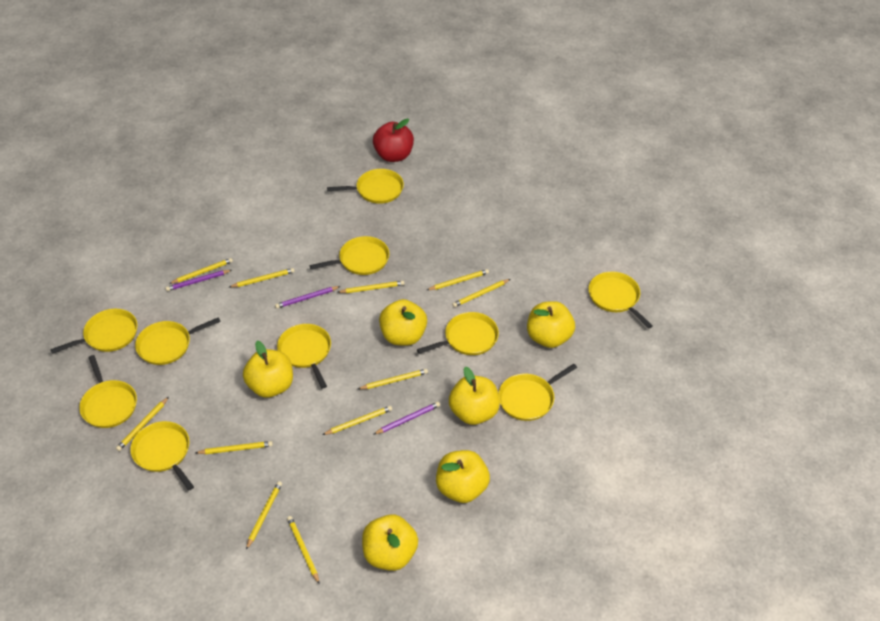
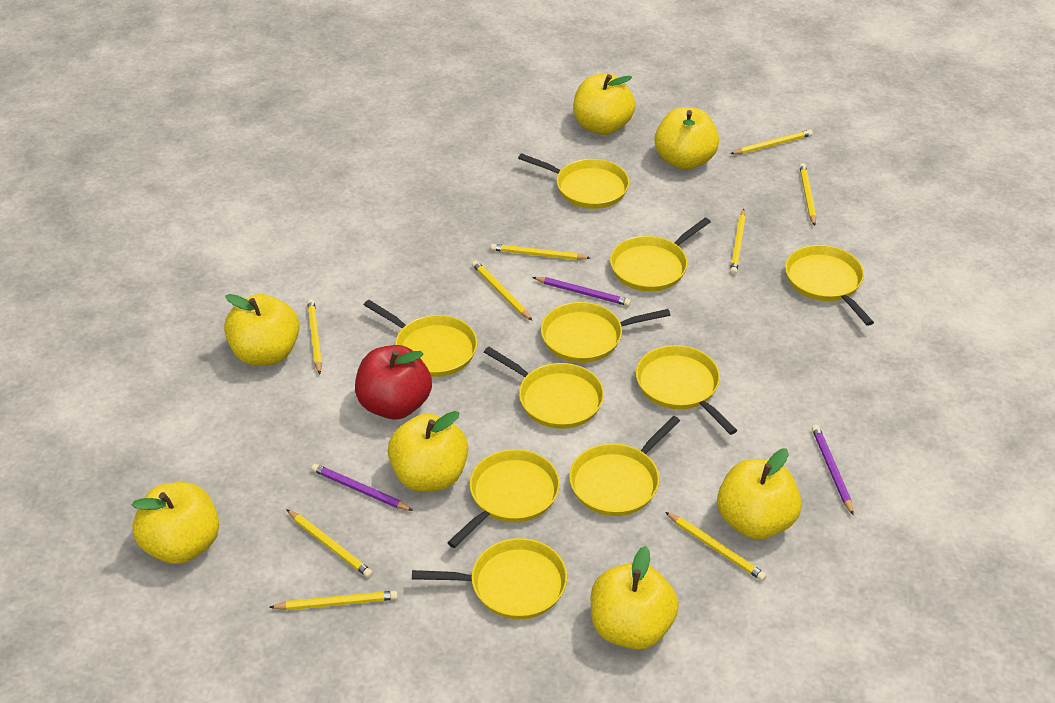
yellow apple: 6 -> 7
yellow pencil: 11 -> 9

